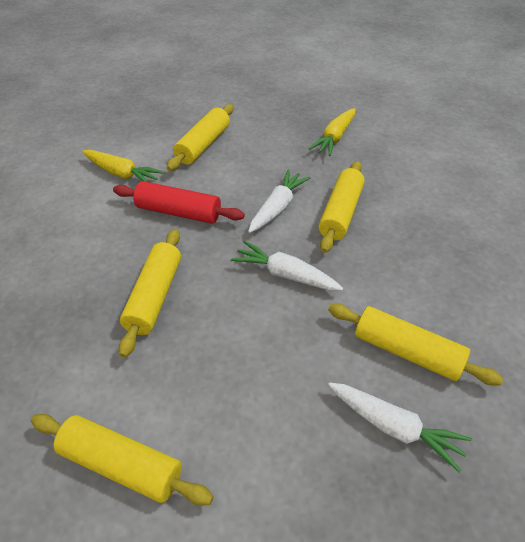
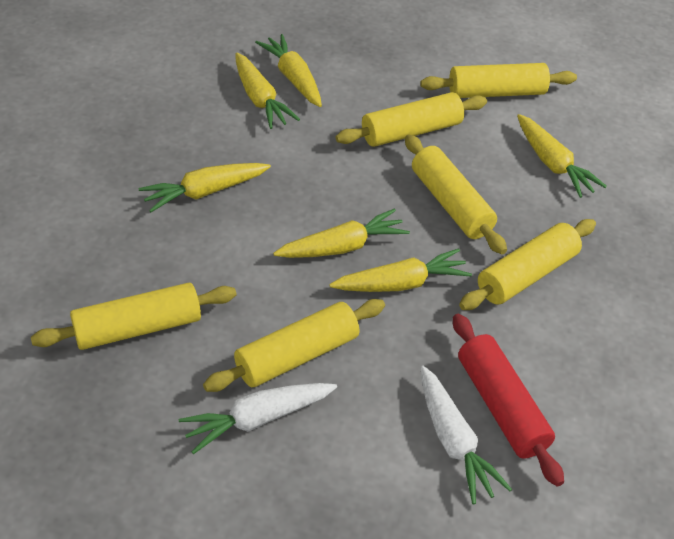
white carrot: 3 -> 2
yellow carrot: 2 -> 6
yellow rolling pin: 5 -> 6

